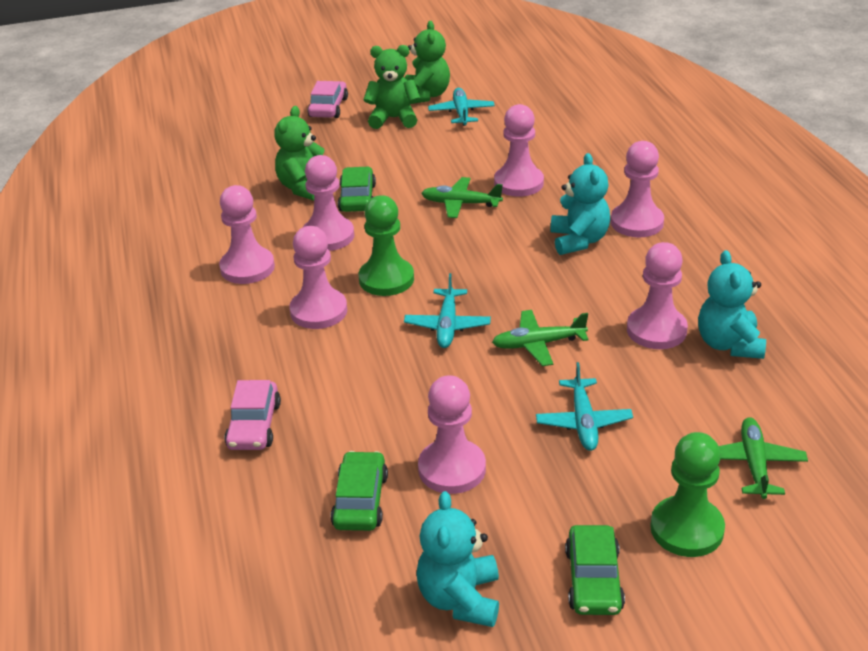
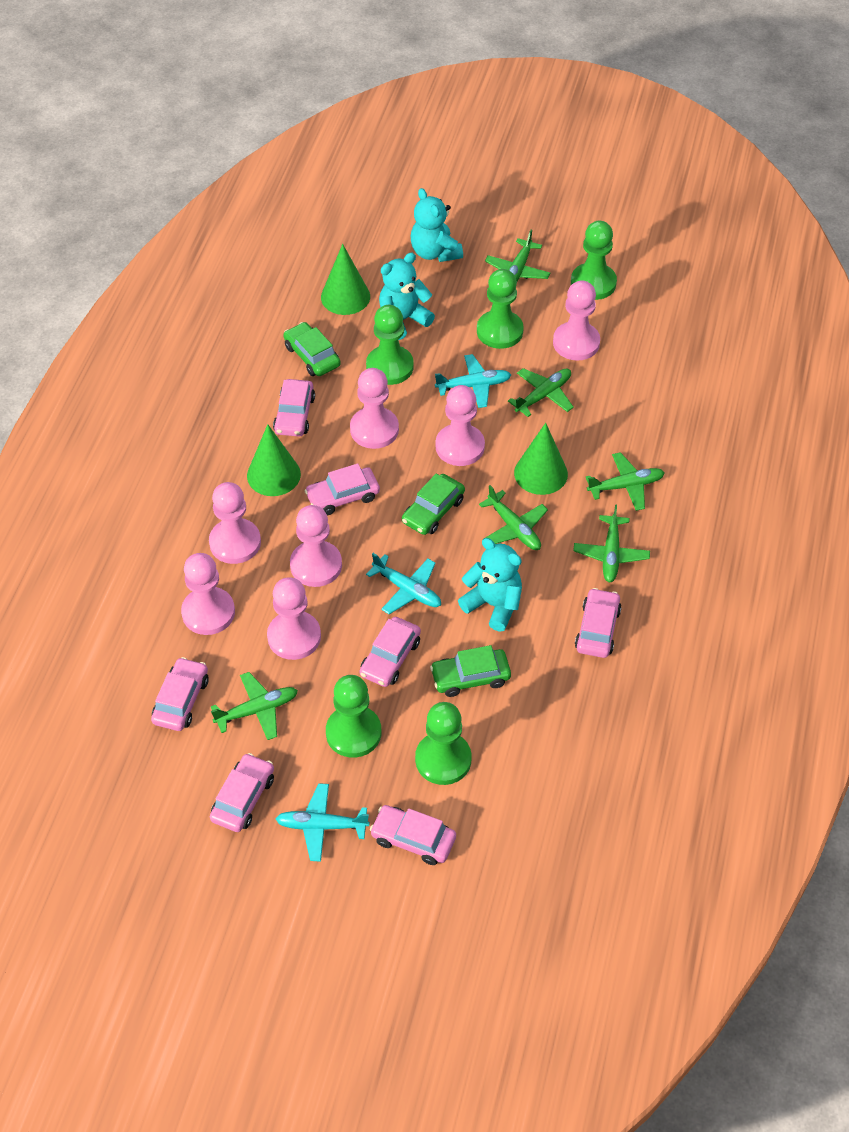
green cone: 0 -> 3
green pawn: 2 -> 5
green plane: 3 -> 6
green teddy bear: 3 -> 0
pink car: 2 -> 7

